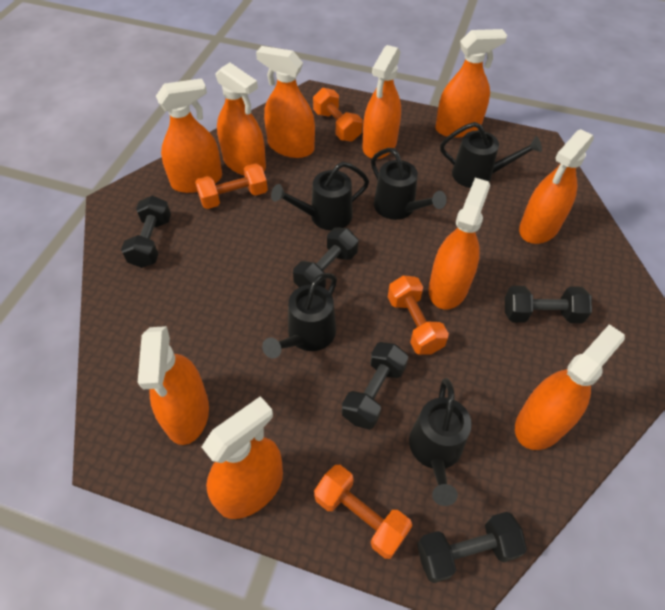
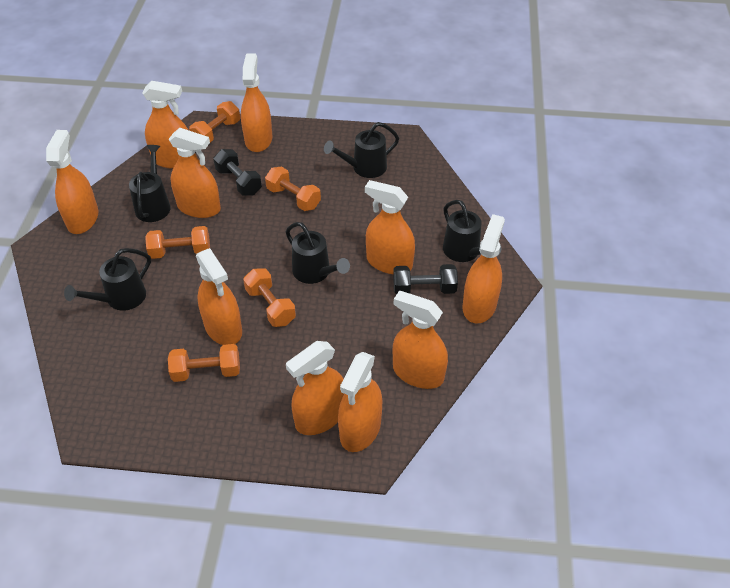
black dumbbell: 5 -> 2
orange dumbbell: 4 -> 5

